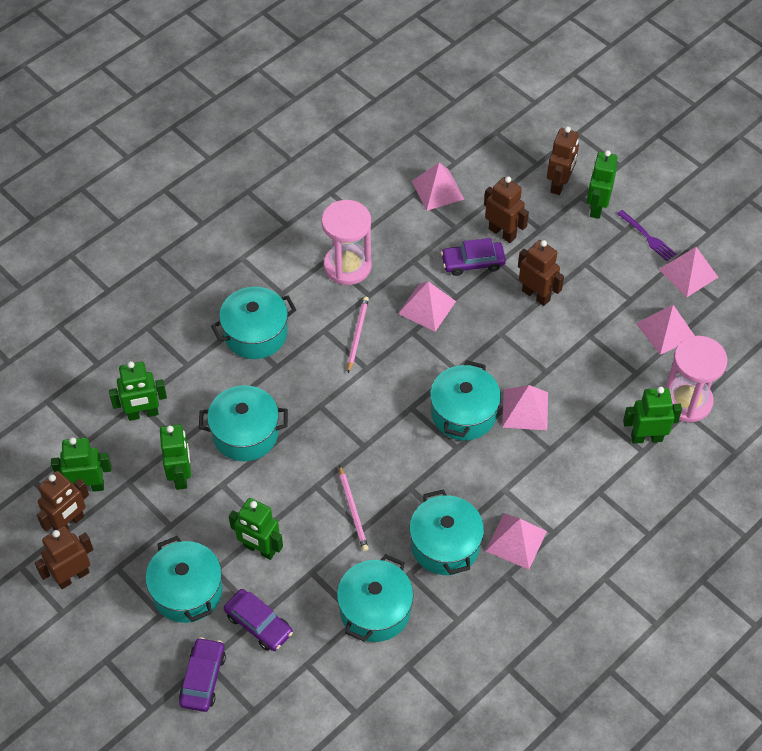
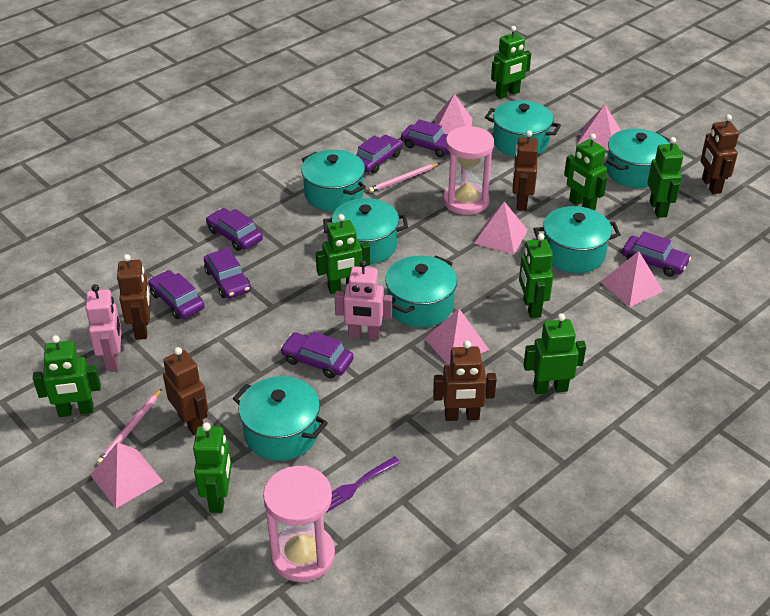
green robot: 6 -> 8
pink robot: 0 -> 2
purple car: 3 -> 7
turquoise pot: 6 -> 7

